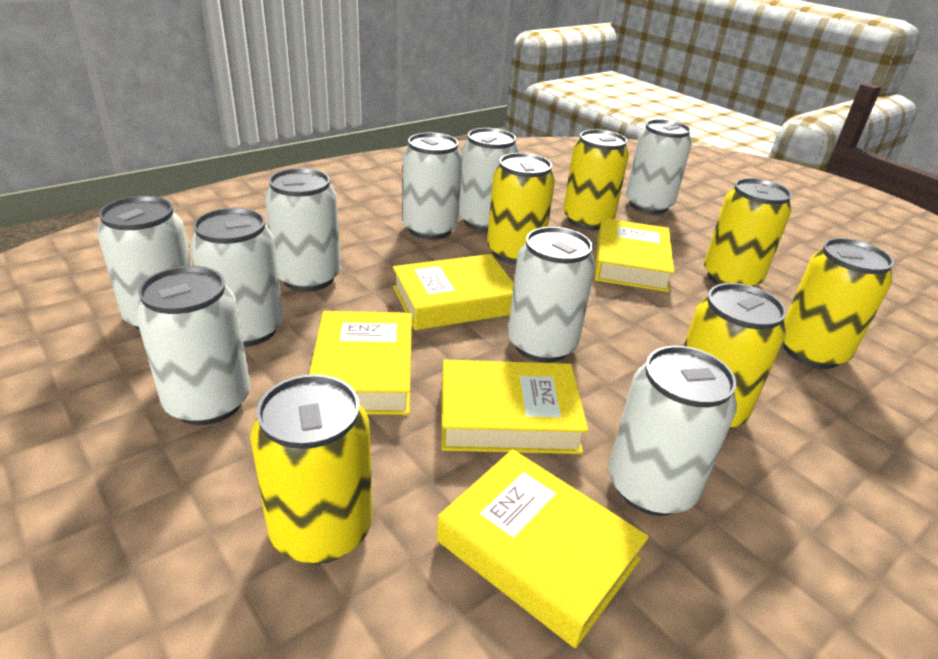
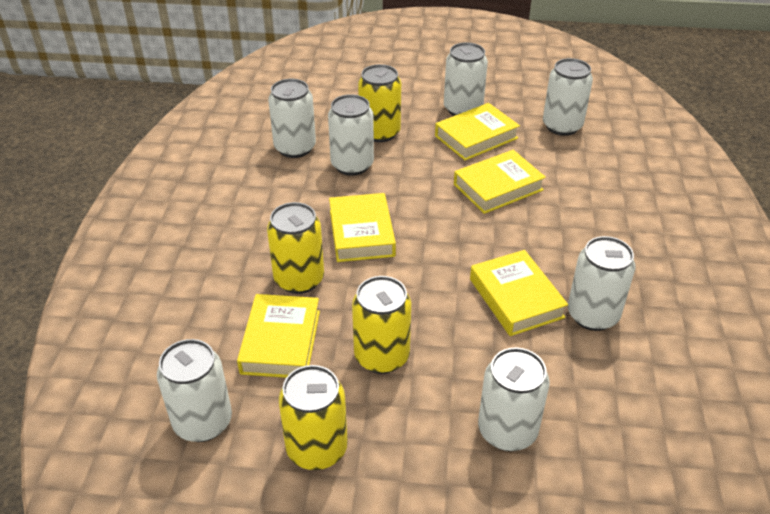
white can: 9 -> 7
yellow can: 6 -> 4

